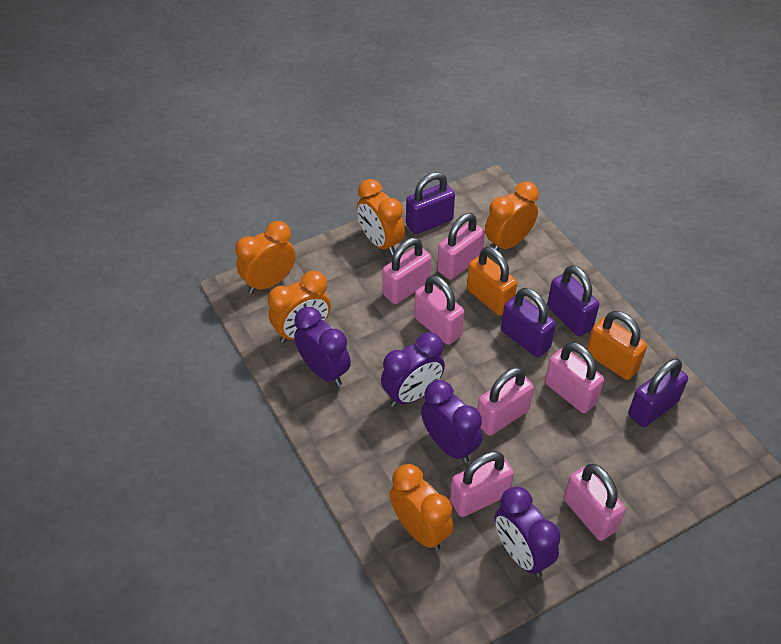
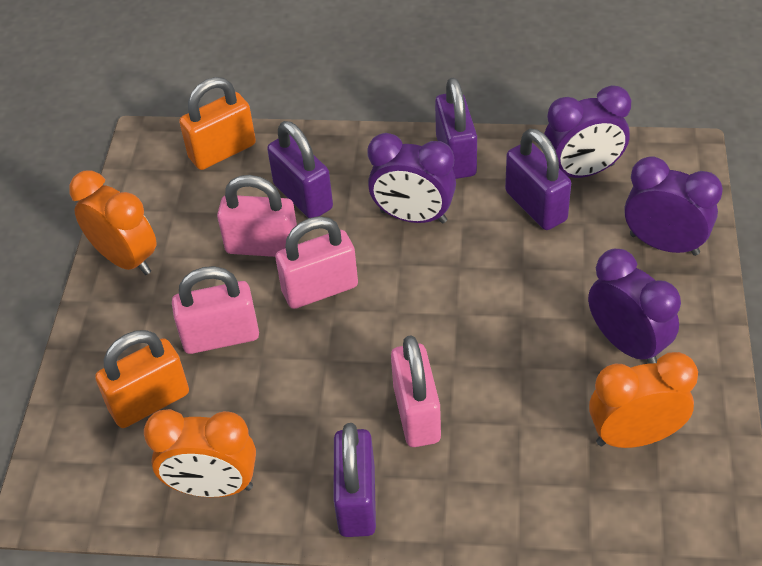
orange clock: 5 -> 3
pink padlock: 7 -> 4

